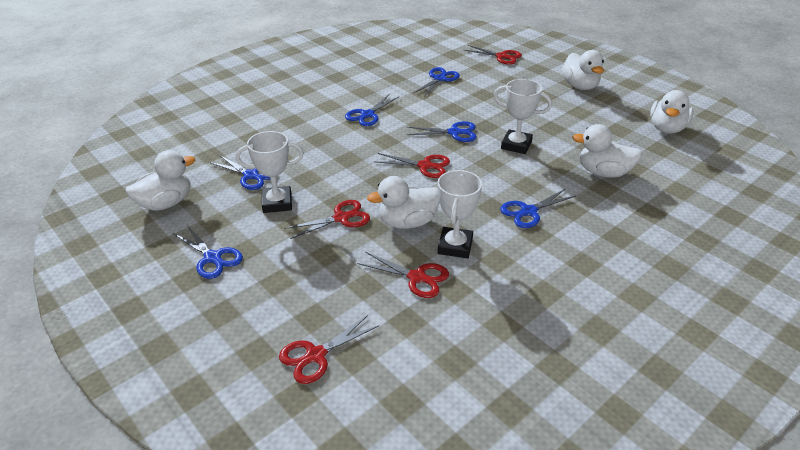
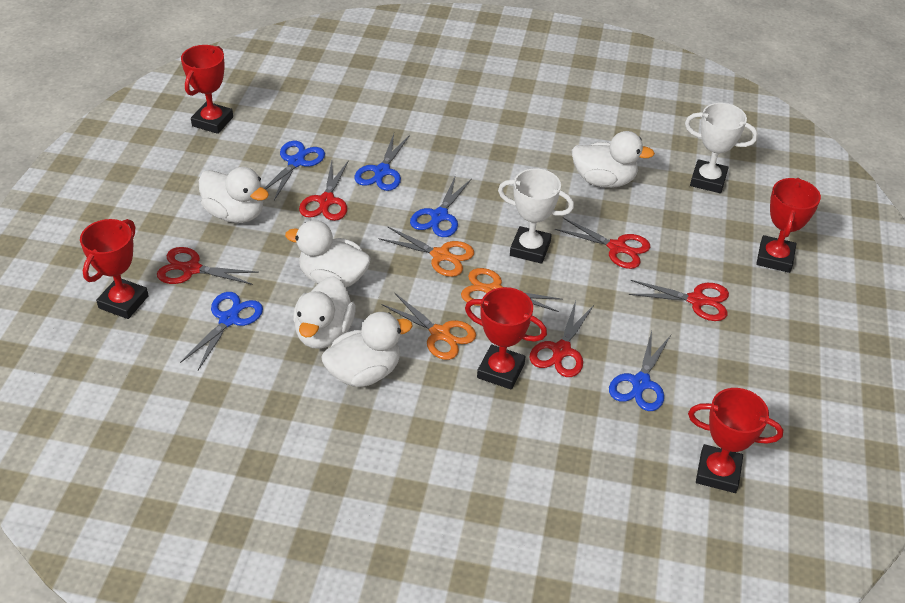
blue scissors: 6 -> 5
orange scissors: 0 -> 3
red trophy: 0 -> 5
white trophy: 3 -> 2

